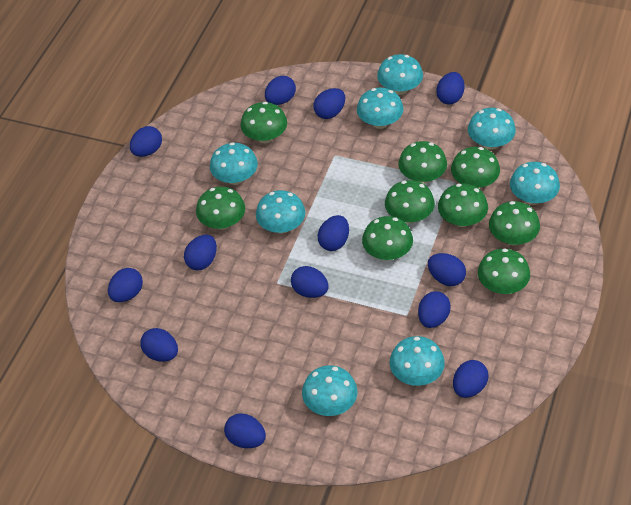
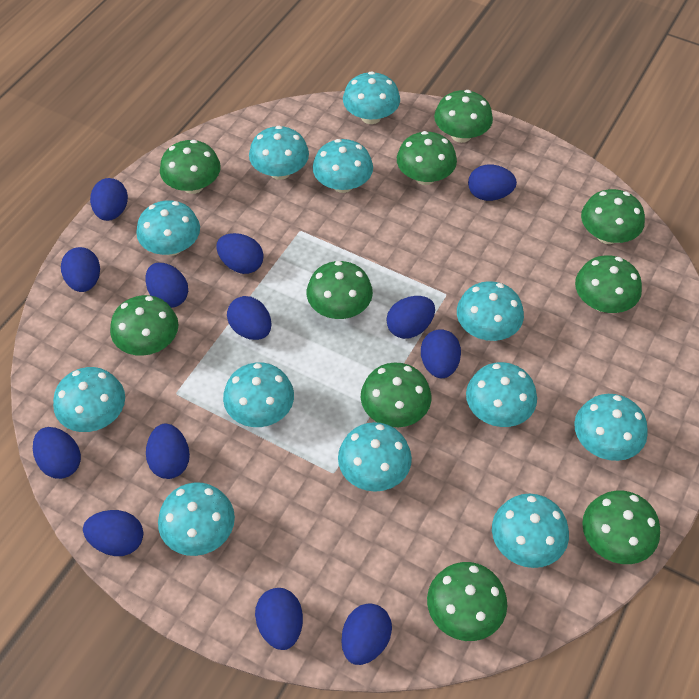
green mushroom: 9 -> 10
turquoise mushroom: 8 -> 12

